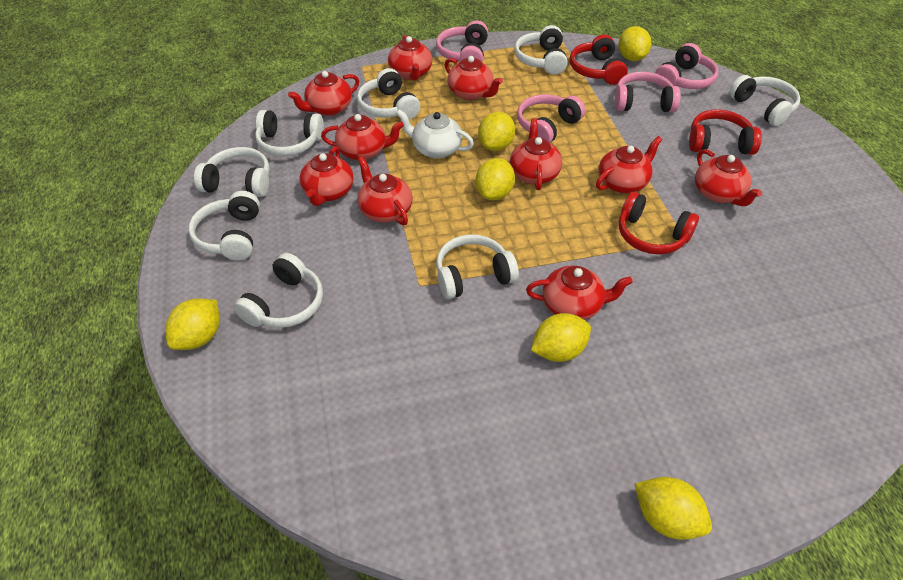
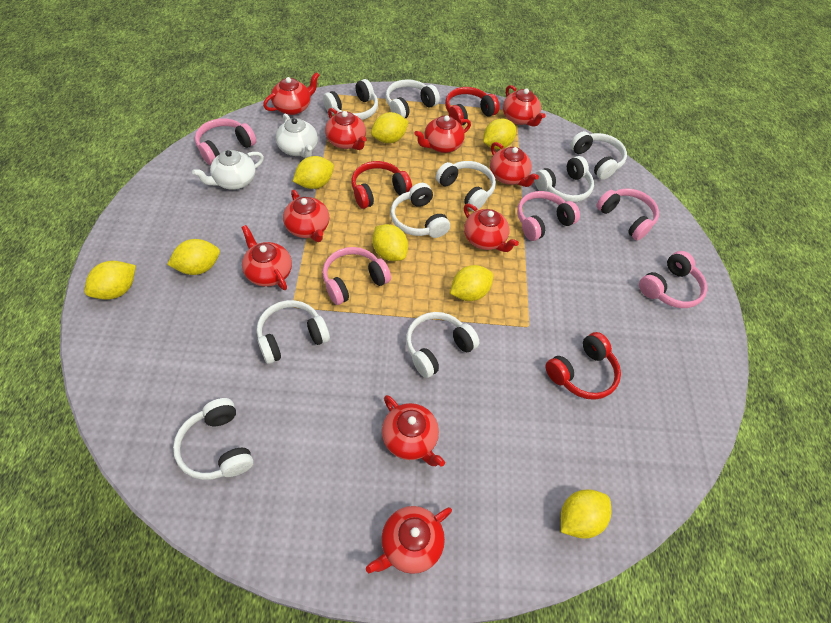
pink headphones: 4 -> 5
white headphones: 8 -> 9
white teapot: 1 -> 2
yellow lemon: 6 -> 8

